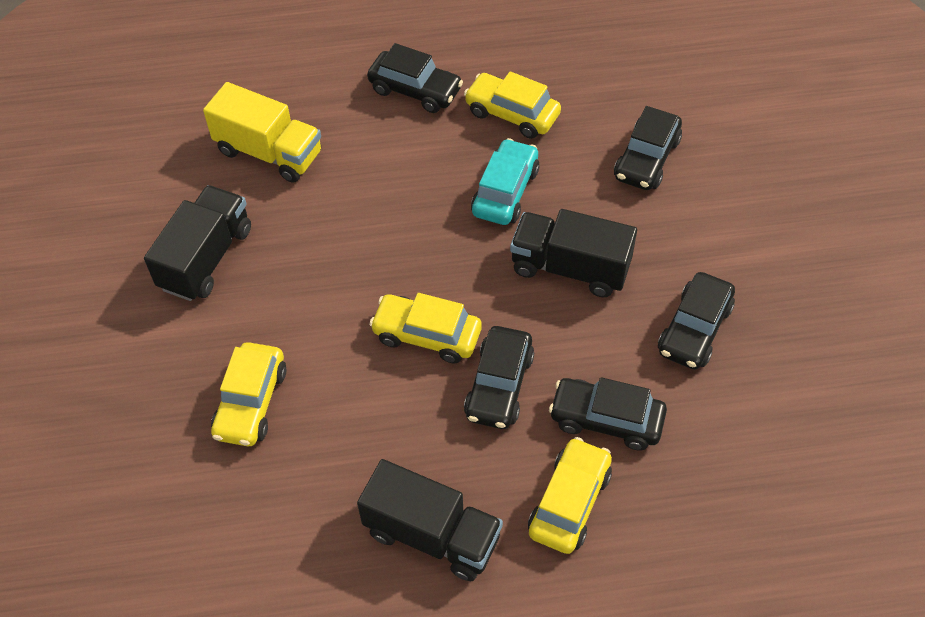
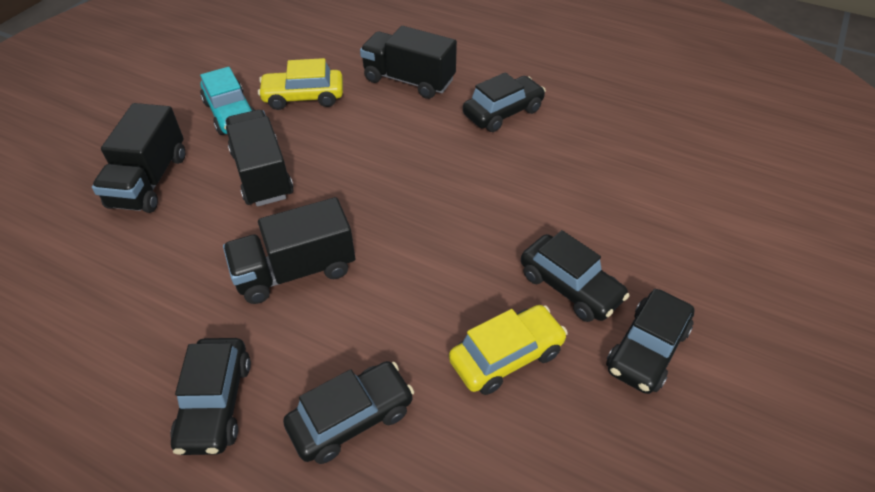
black truck: 3 -> 4
yellow car: 4 -> 2
yellow truck: 1 -> 0

